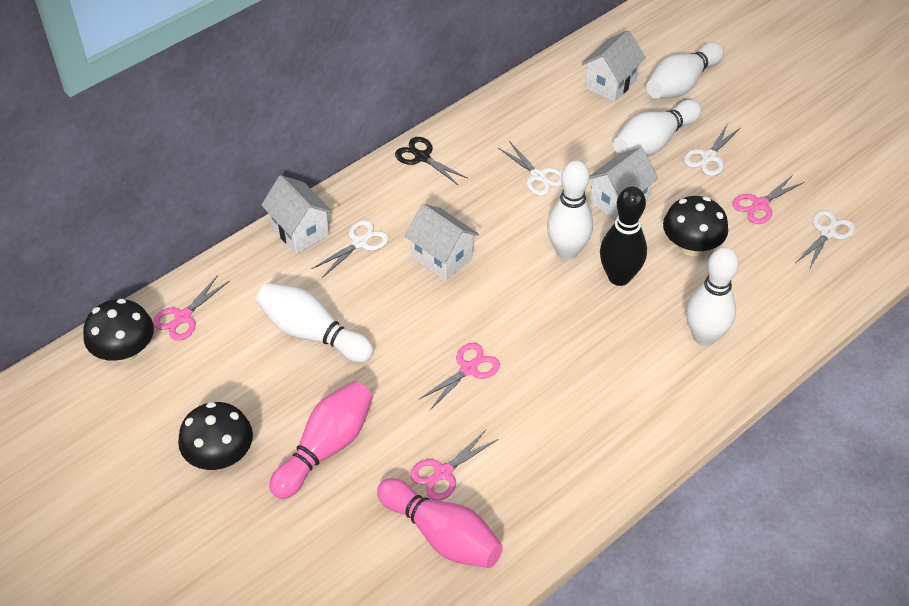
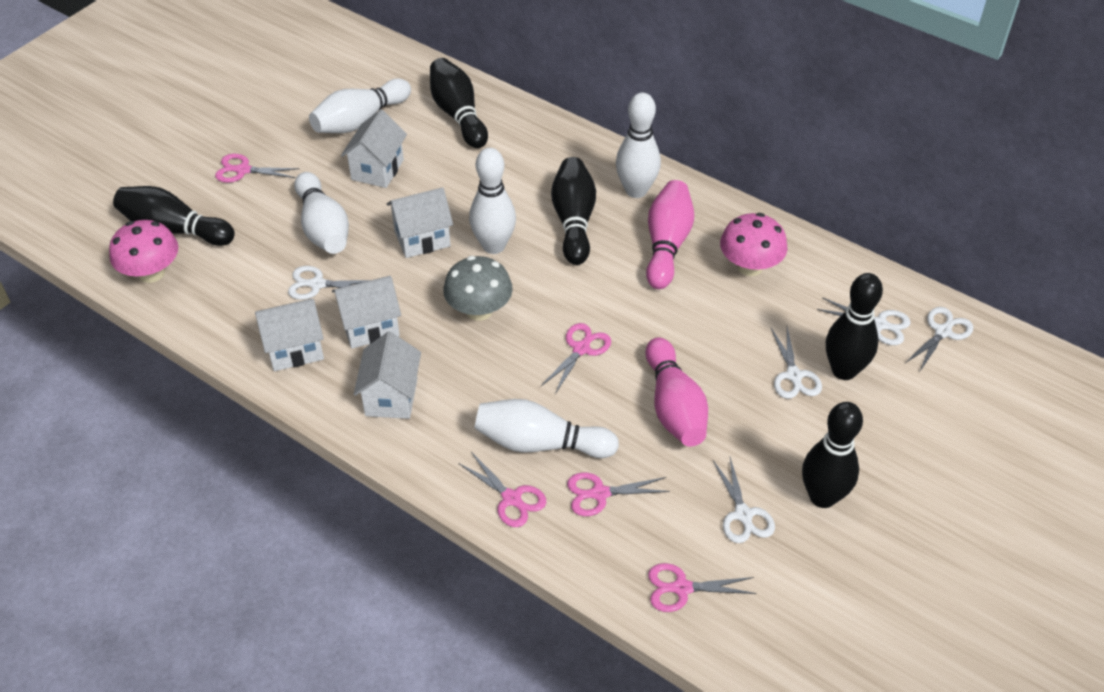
black bowling pin: 1 -> 5
black mushroom: 3 -> 0
black scissors: 1 -> 0
grey mushroom: 0 -> 1
pink mushroom: 0 -> 2
pink scissors: 4 -> 5
white house: 4 -> 5
white scissors: 4 -> 5

